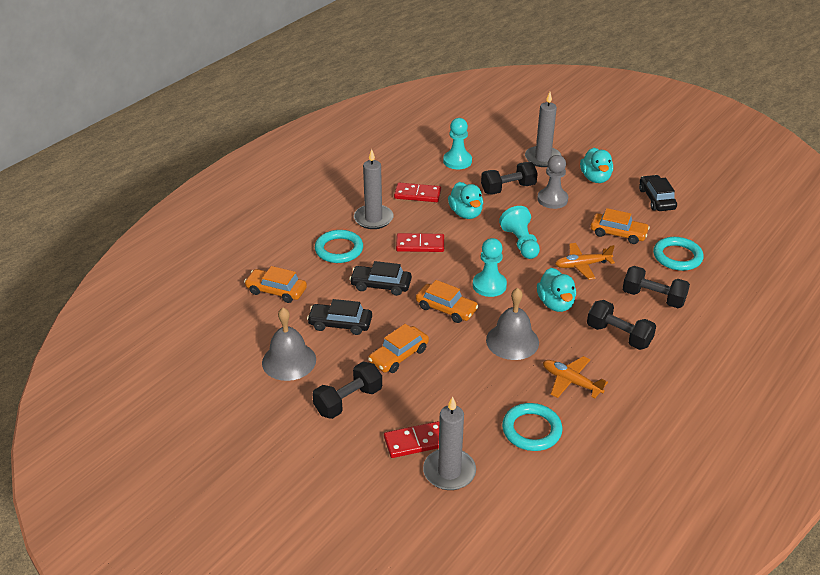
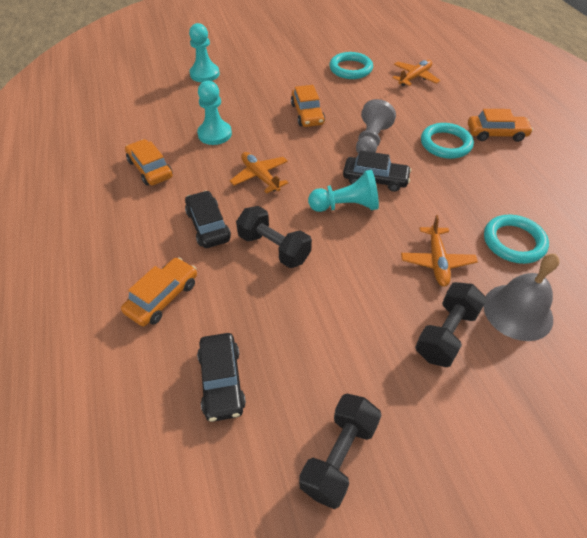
black dumbbell: 4 -> 3
grey bell: 2 -> 1
grey candle: 3 -> 0
orange plane: 2 -> 3
red domino: 3 -> 0
turquoise duck: 3 -> 0

